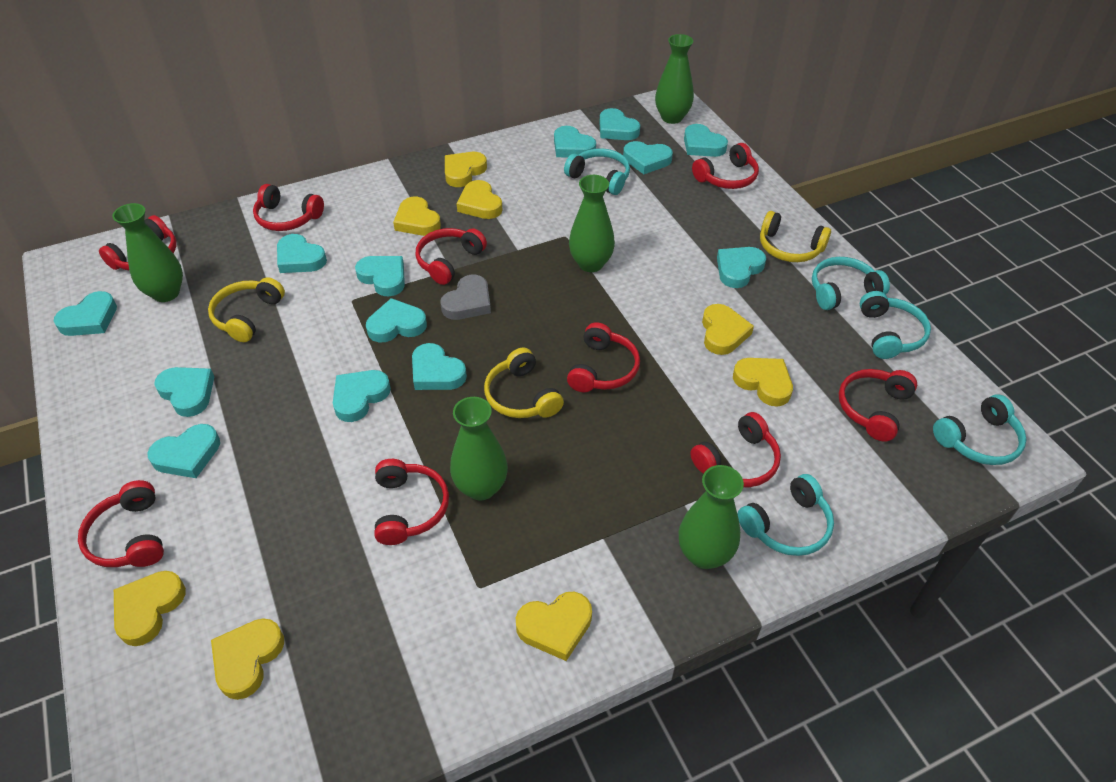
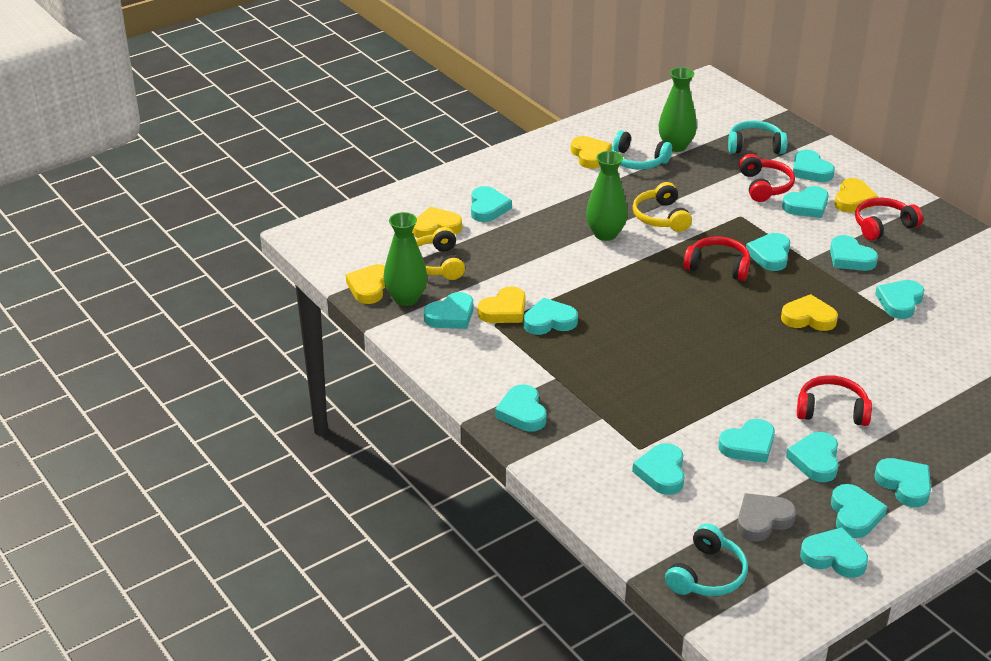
green vase: 5 -> 3
red headphones: 9 -> 4
turquoise headphones: 5 -> 3
turquoise heart: 13 -> 15
yellow headphones: 3 -> 2
yellow heart: 8 -> 6

